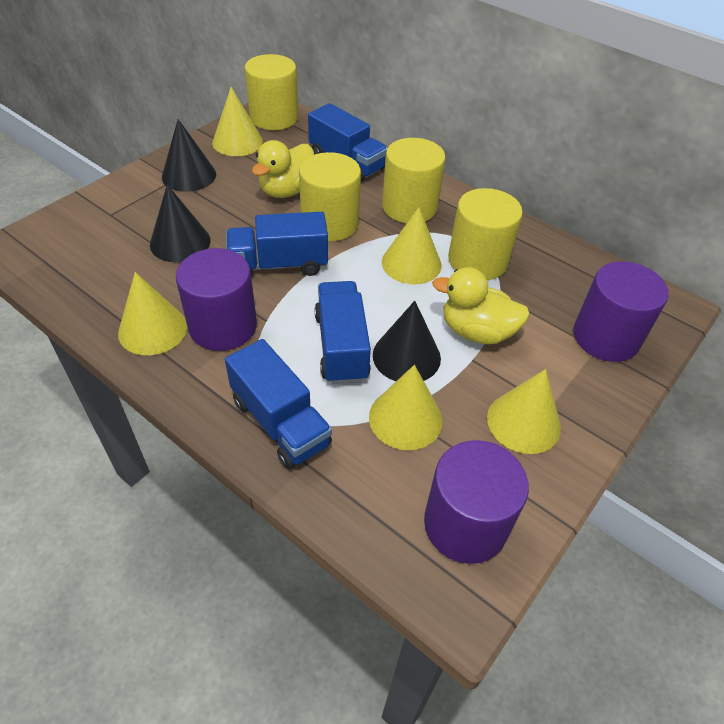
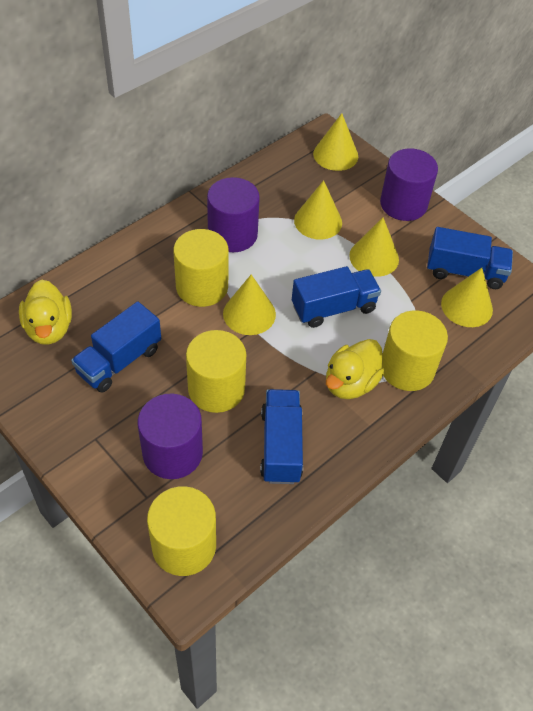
black cone: 3 -> 0

